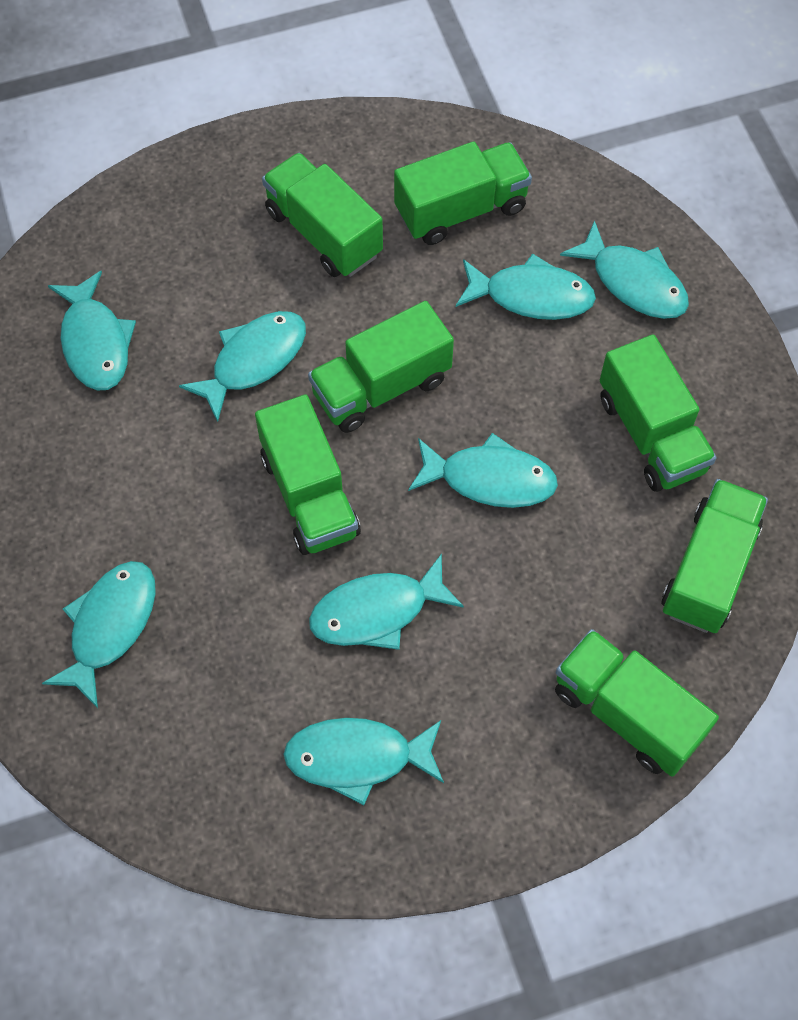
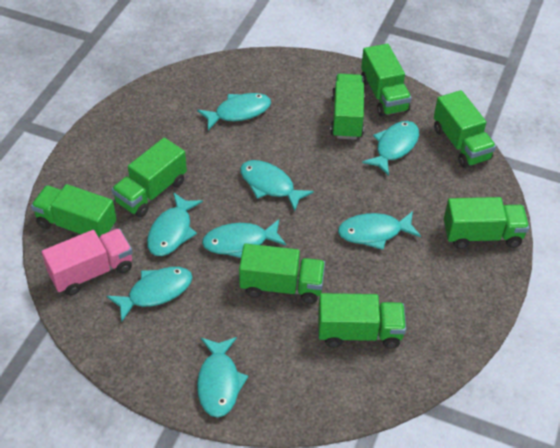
green truck: 7 -> 8
pink truck: 0 -> 1

